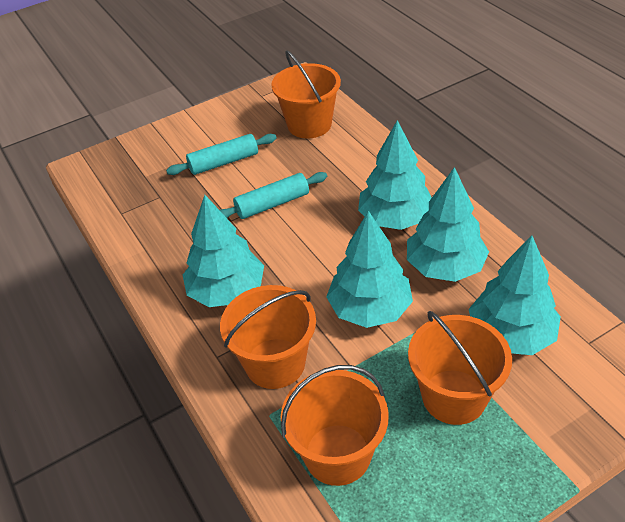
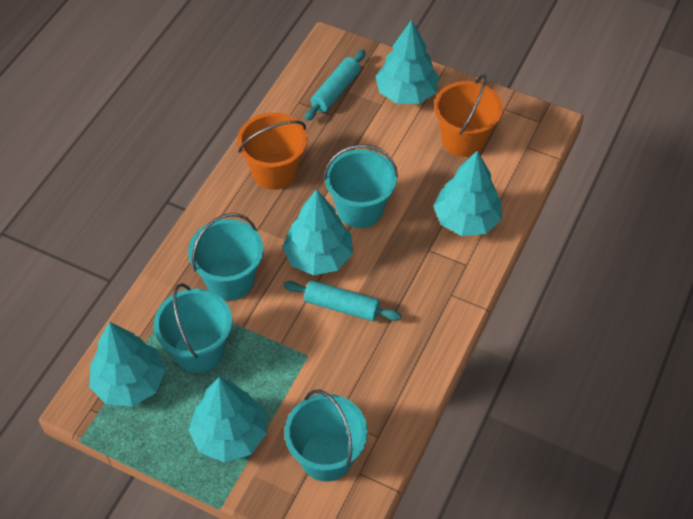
orange bucket: 4 -> 2
turquoise bucket: 0 -> 4

